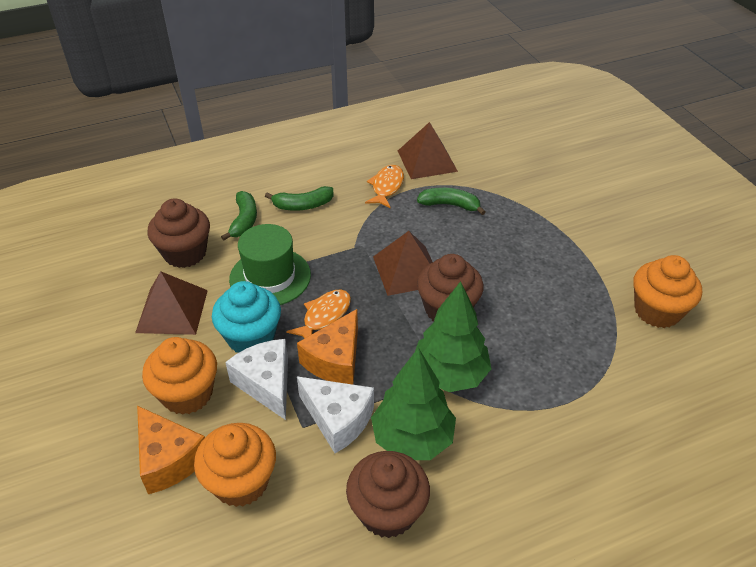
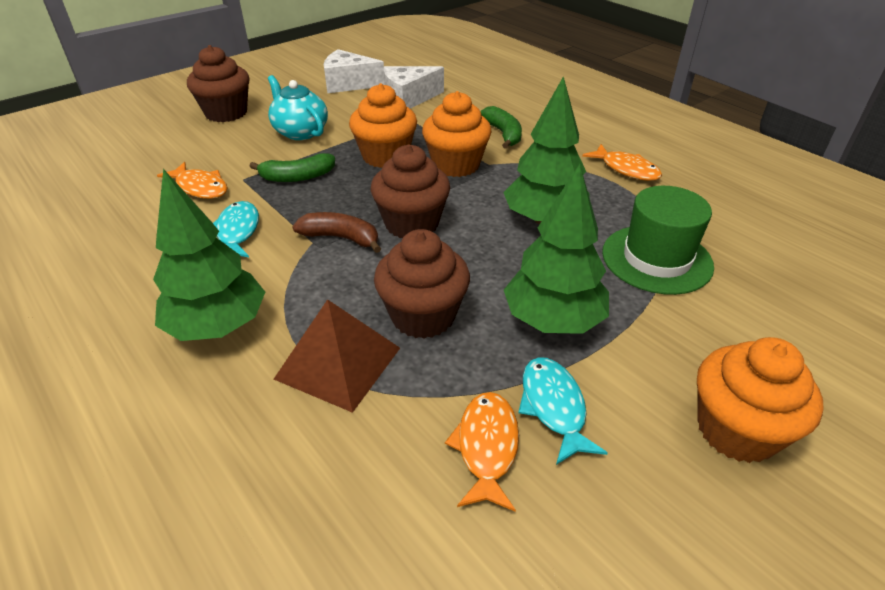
brown banana: 0 -> 1
brown pyramid: 3 -> 1
green banana: 3 -> 2
green tree: 2 -> 3
orange cheese: 2 -> 0
orange fish: 2 -> 3
turquoise cupcake: 1 -> 0
turquoise fish: 0 -> 2
turquoise teapot: 0 -> 1

